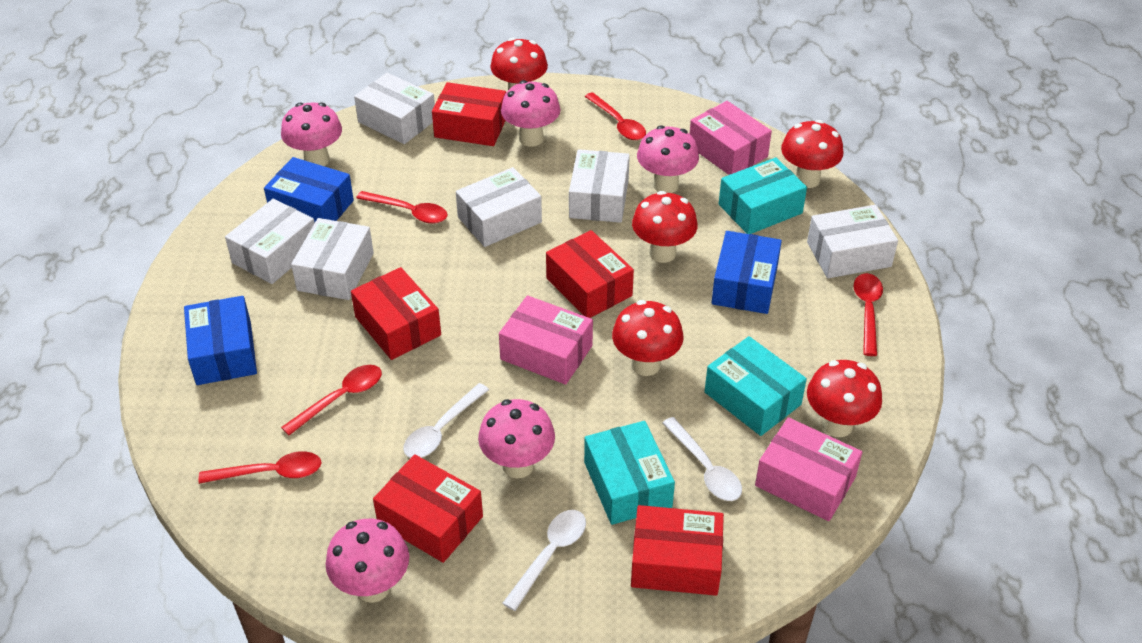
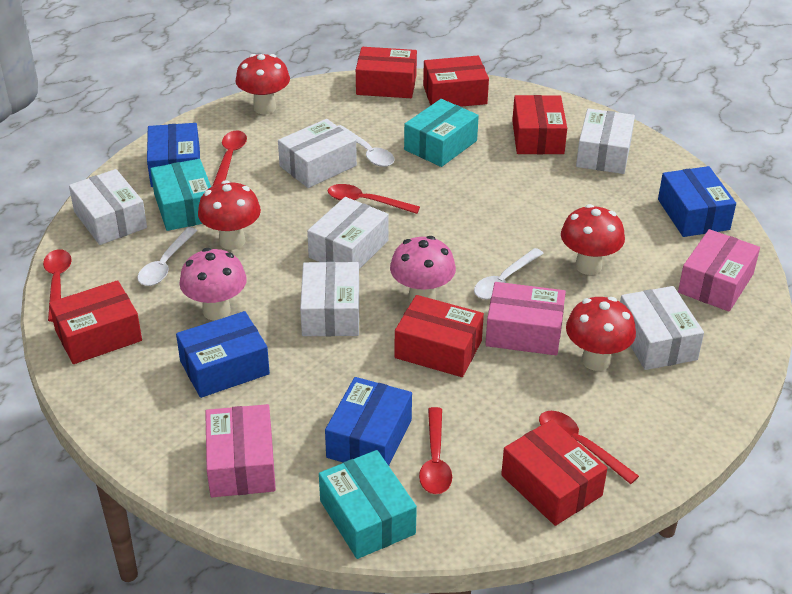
blue box: 3 -> 4
pink mushroom: 5 -> 2
red box: 5 -> 6
red mushroom: 5 -> 4

